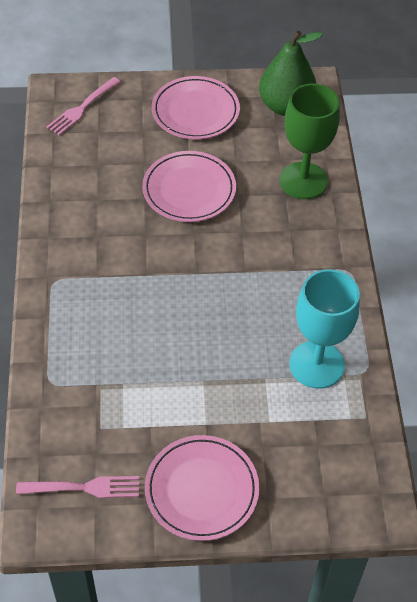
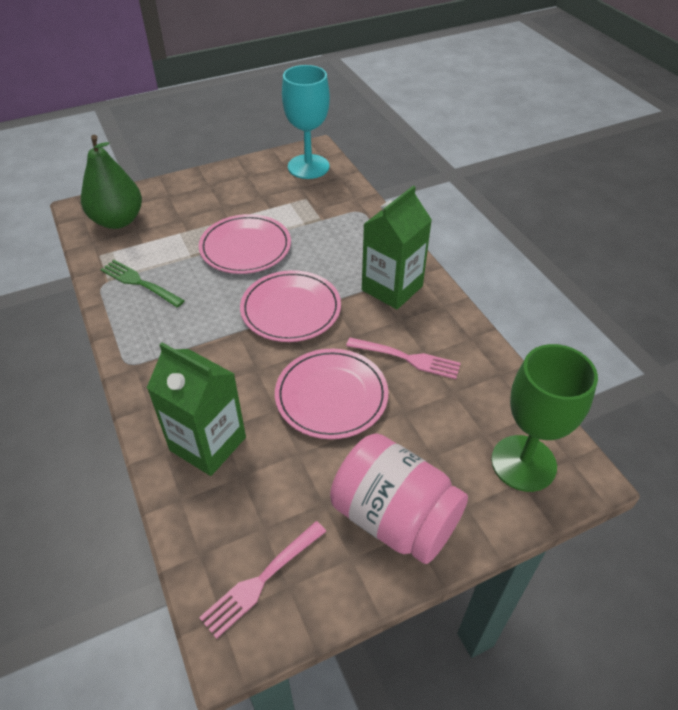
green carton: 0 -> 2
green fork: 0 -> 1
pink jar: 0 -> 1

